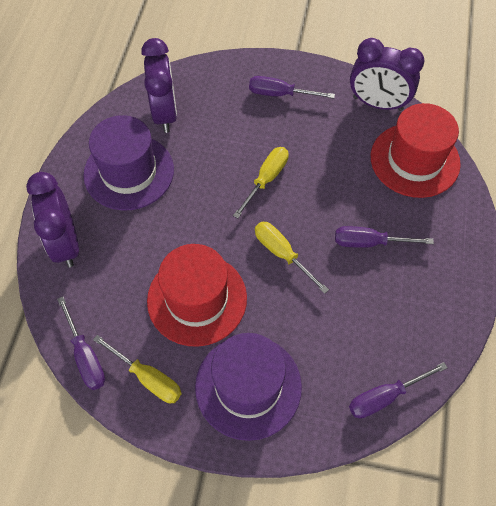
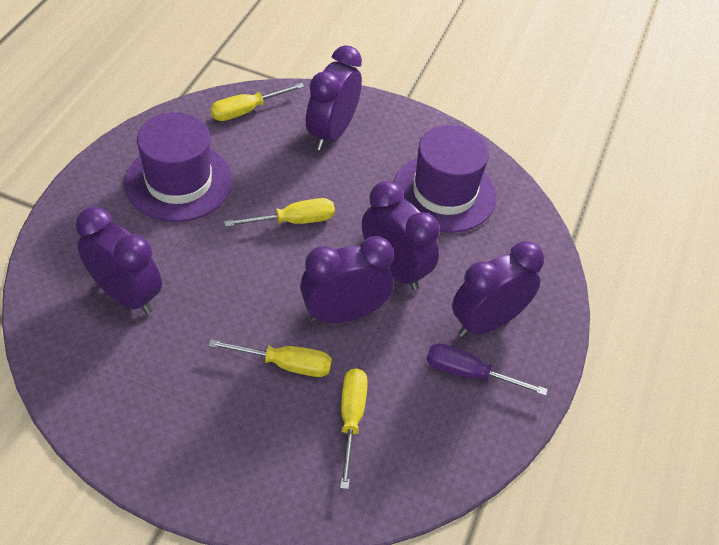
purple clock: 3 -> 5
purple screwdriver: 4 -> 1
red hat: 2 -> 0
yellow screwdriver: 3 -> 4

